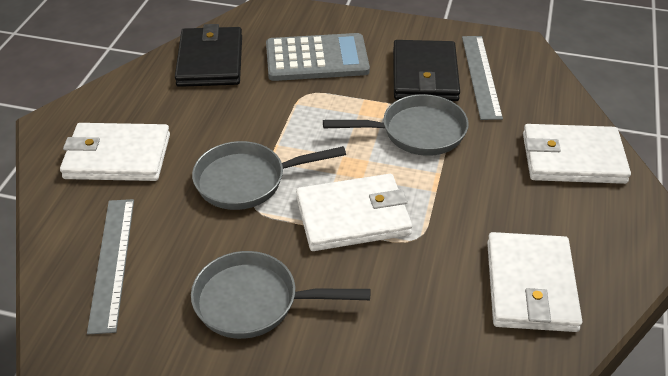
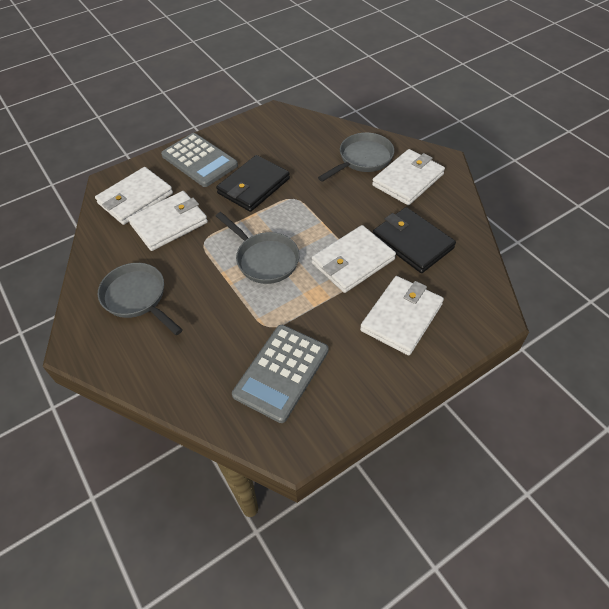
grey calculator: 1 -> 2
grey ruler: 2 -> 0
white wallet: 4 -> 5

